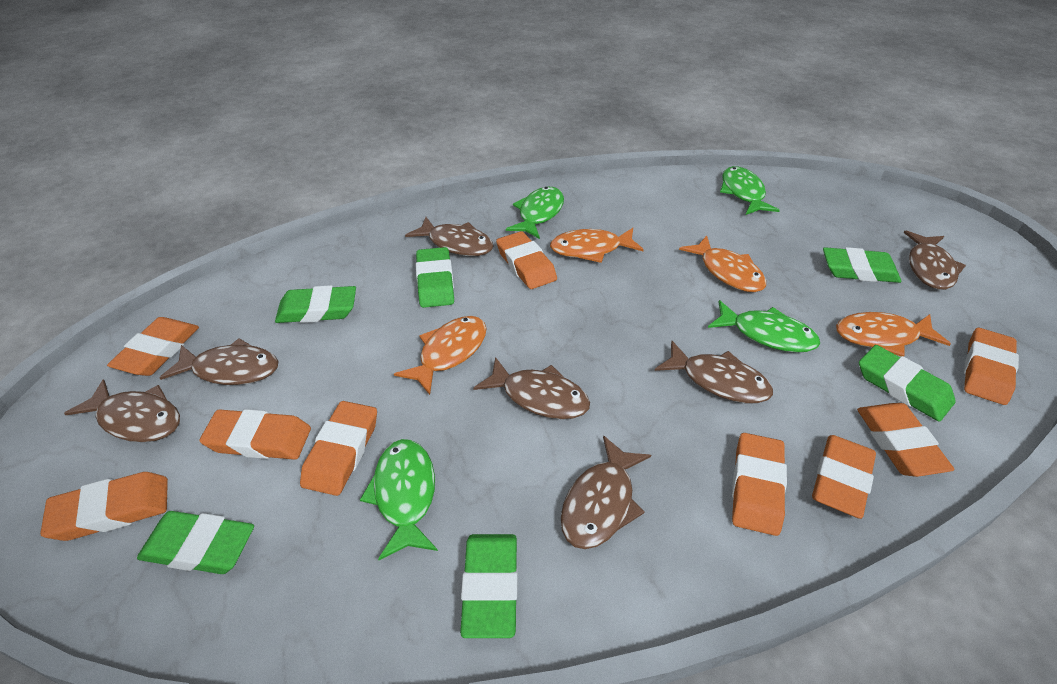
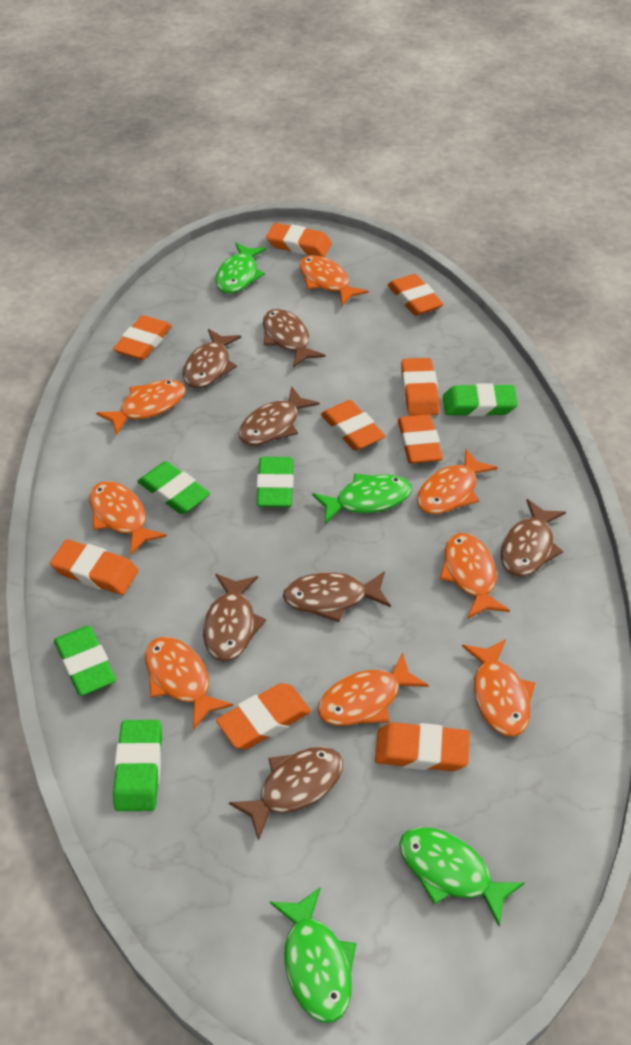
green eraser: 6 -> 5
orange fish: 4 -> 8

